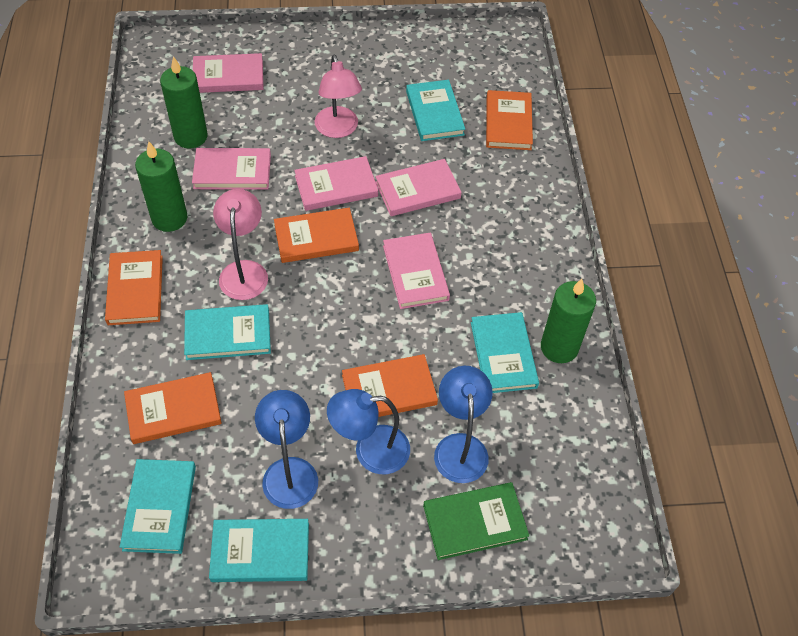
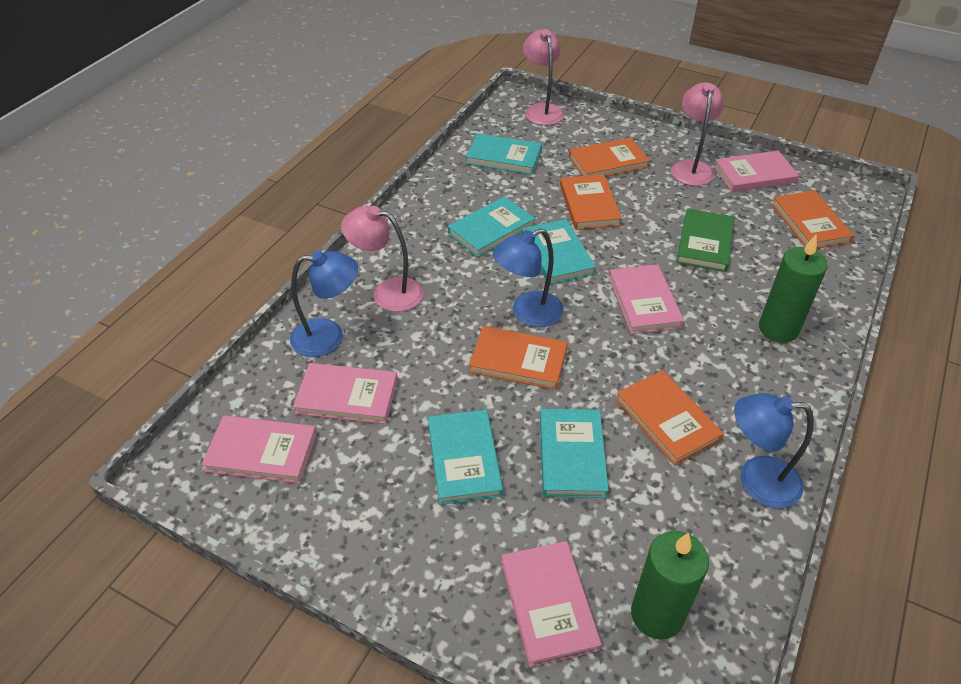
green candle: 3 -> 2
pink lamp: 2 -> 3

